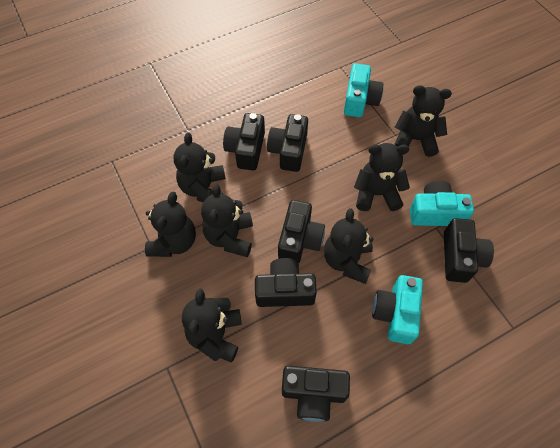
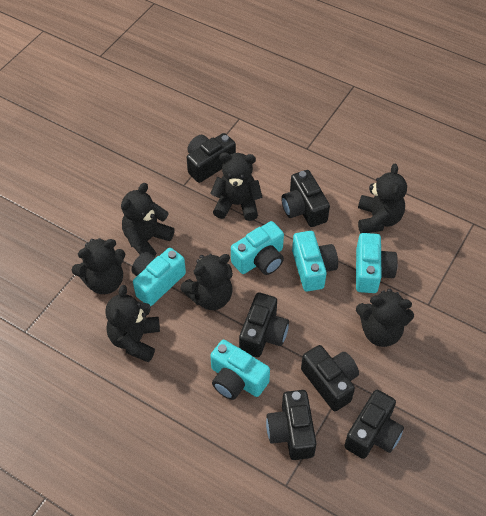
turquoise camera: 3 -> 5

